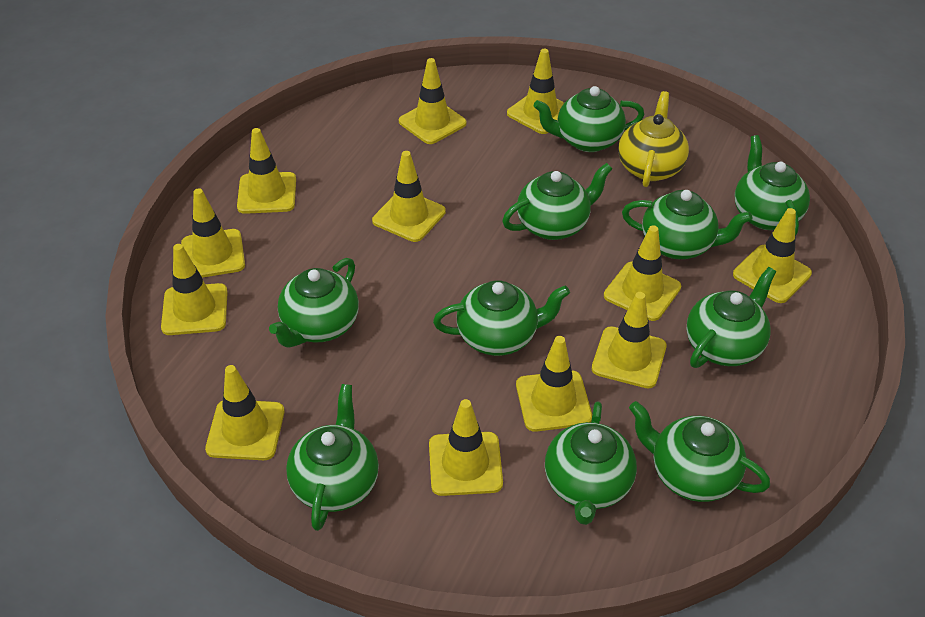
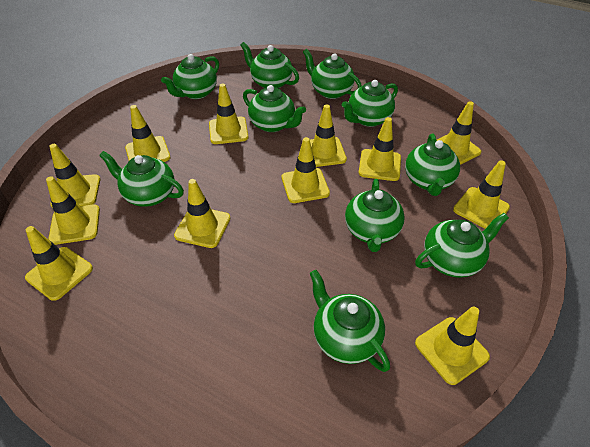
yellow teapot: 1 -> 0

